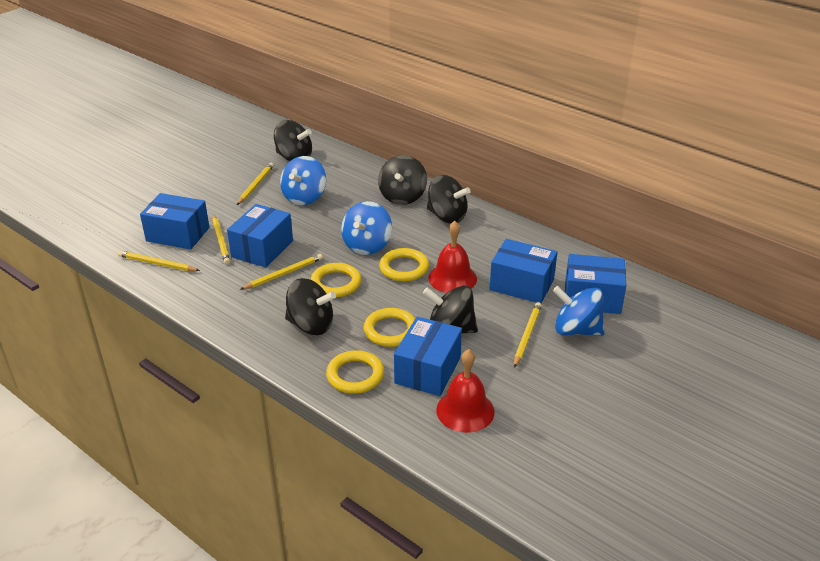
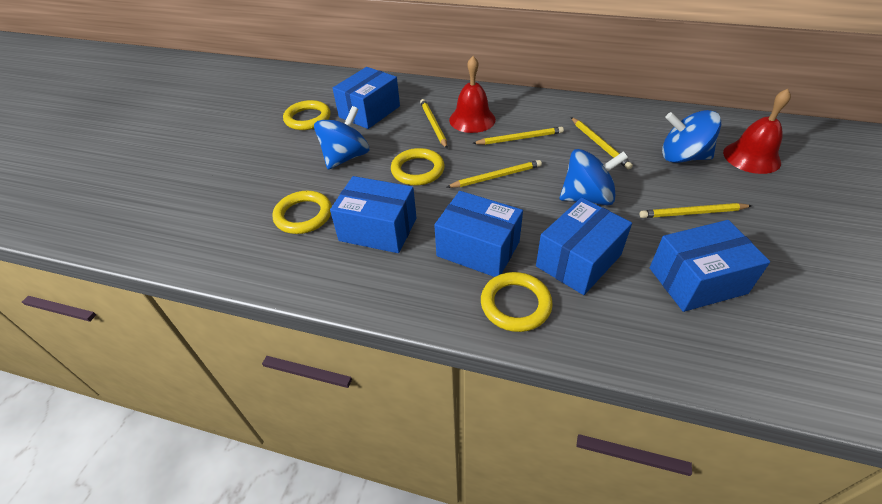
black spinning top: 5 -> 0

